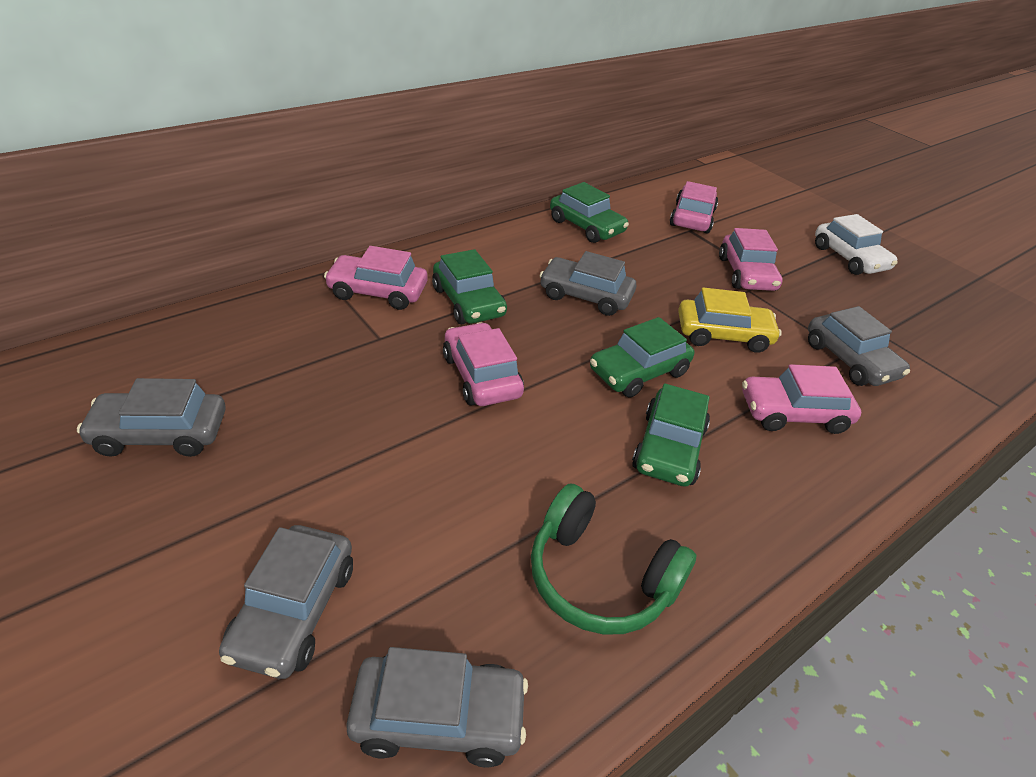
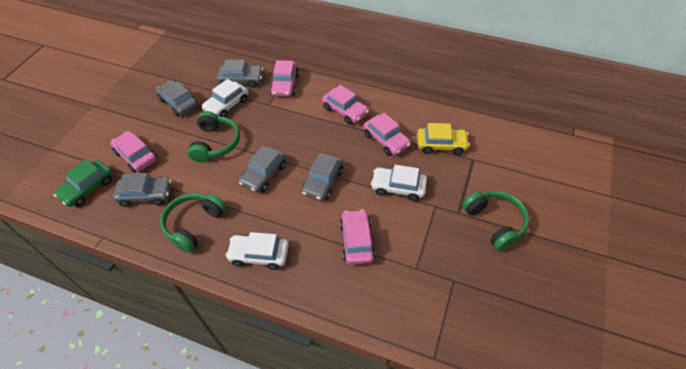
green car: 4 -> 1
green headphones: 1 -> 3
white car: 1 -> 3

